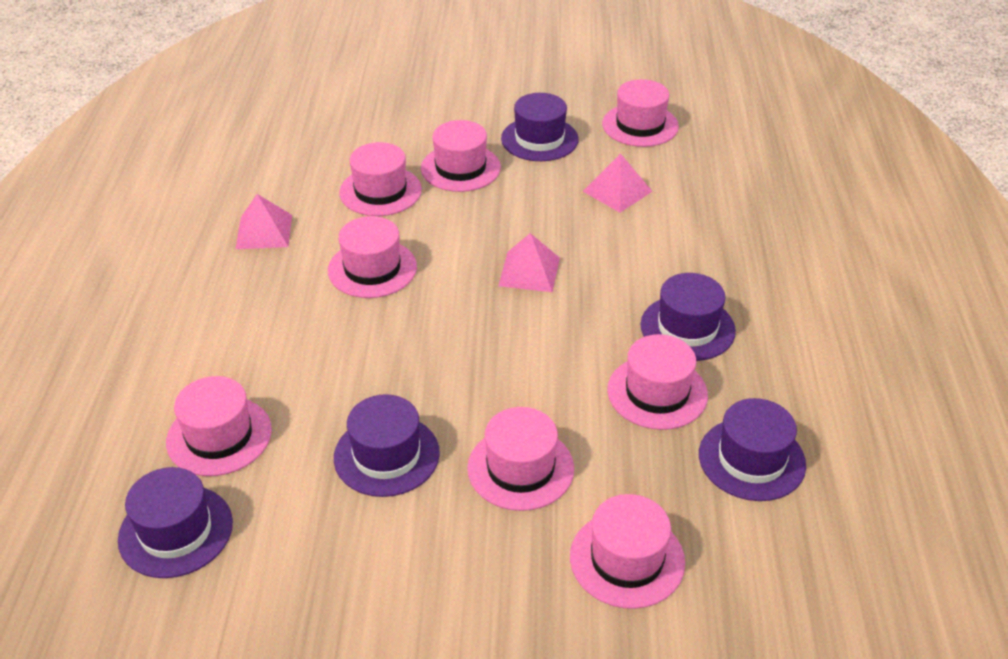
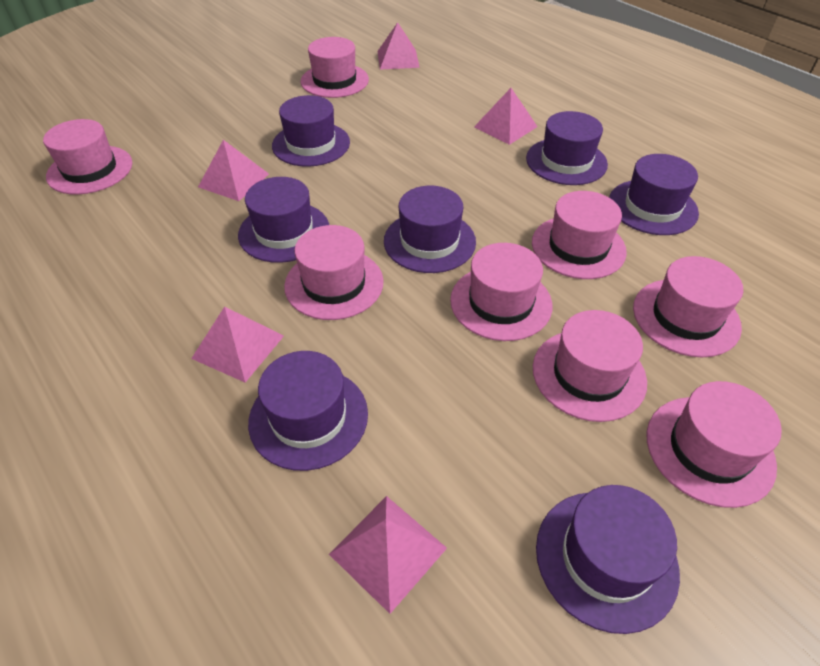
pink pyramid: 3 -> 5
purple hat: 5 -> 7

